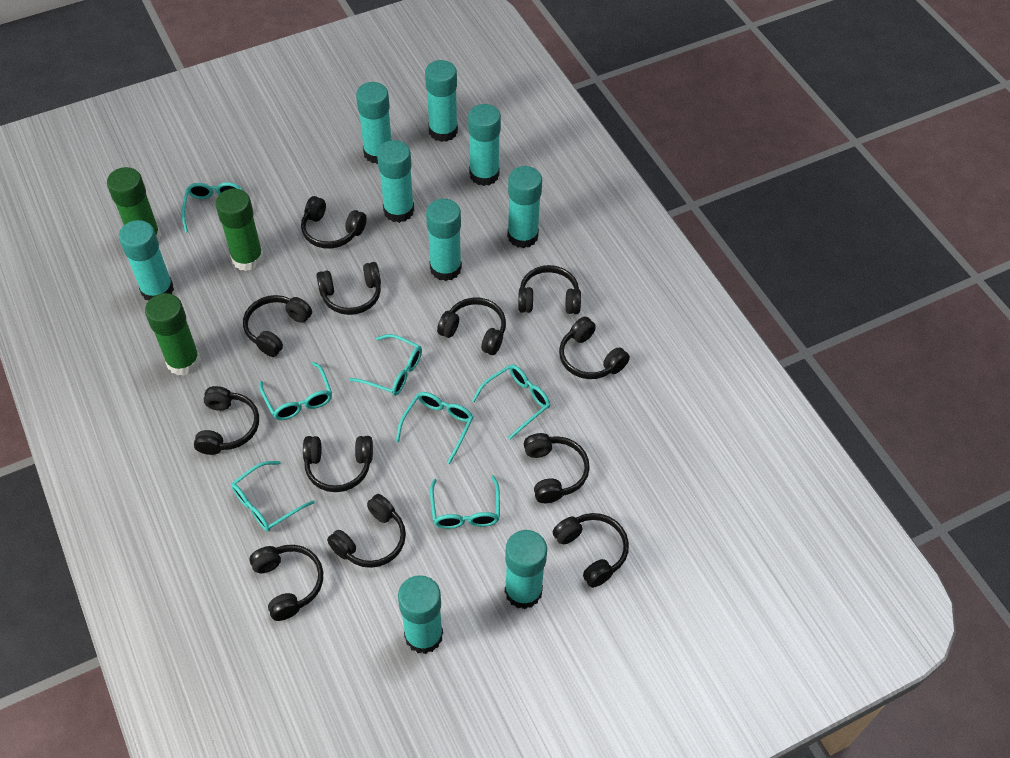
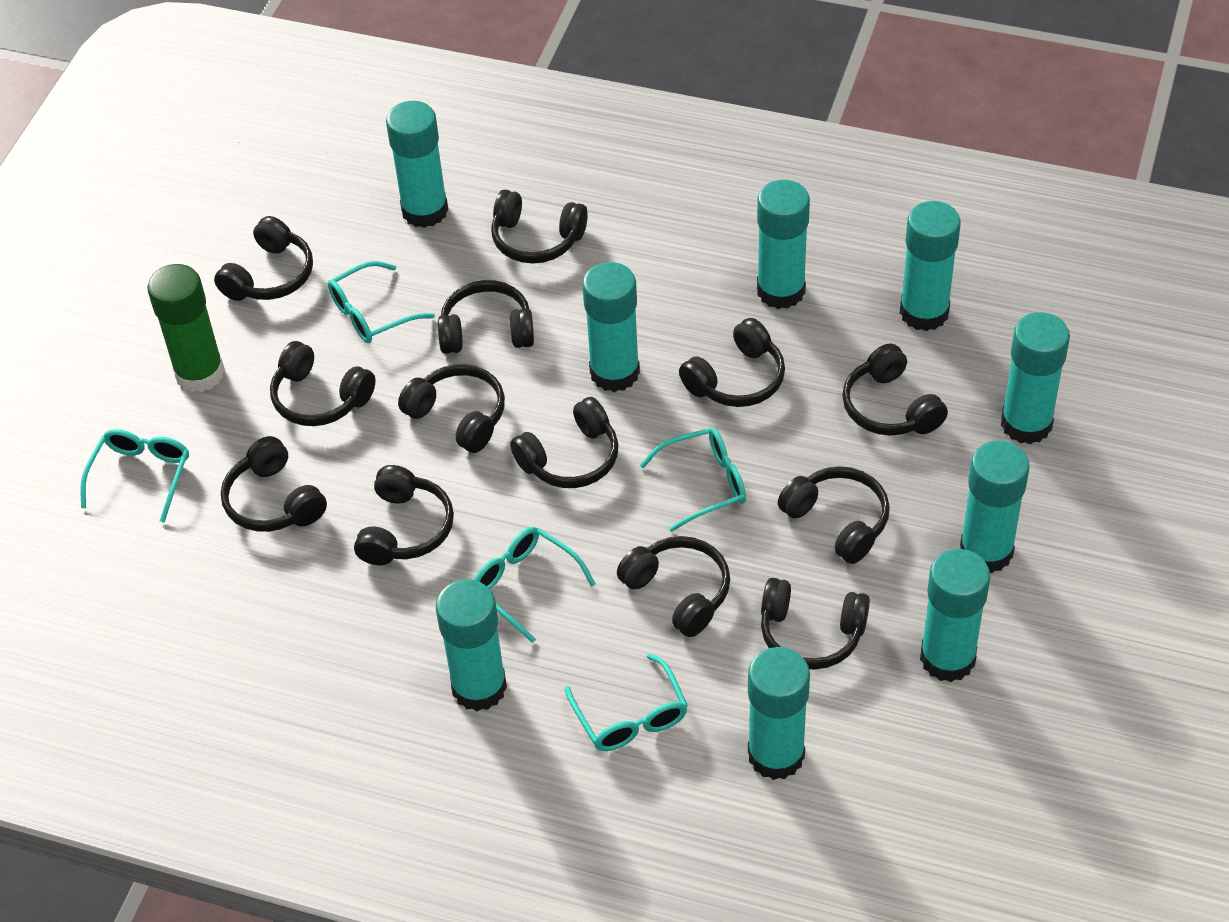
black headphones: 12 -> 13
green glue stick: 3 -> 1
turquoise glasses: 7 -> 5

